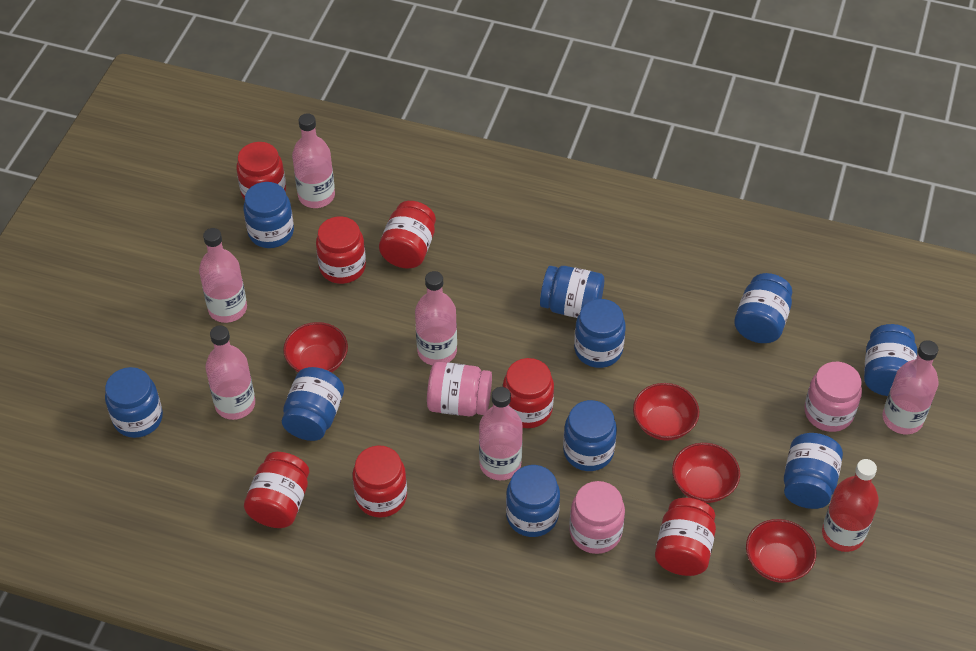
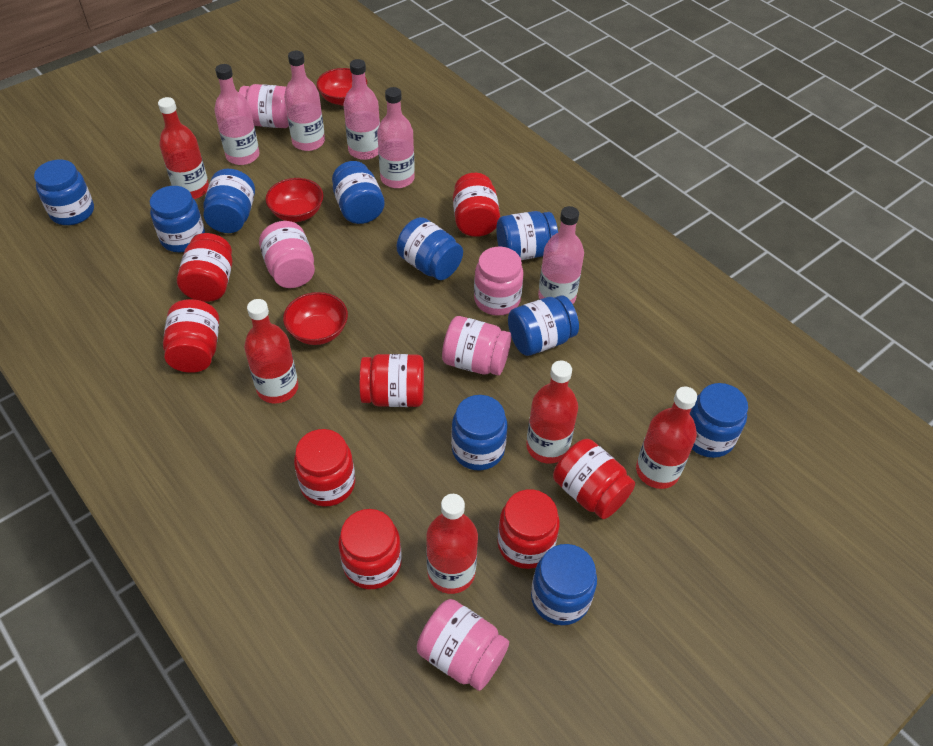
pink bottle: 6 -> 5
pink jar: 3 -> 5
red bottle: 1 -> 5
red bowl: 4 -> 3
red jar: 7 -> 8

